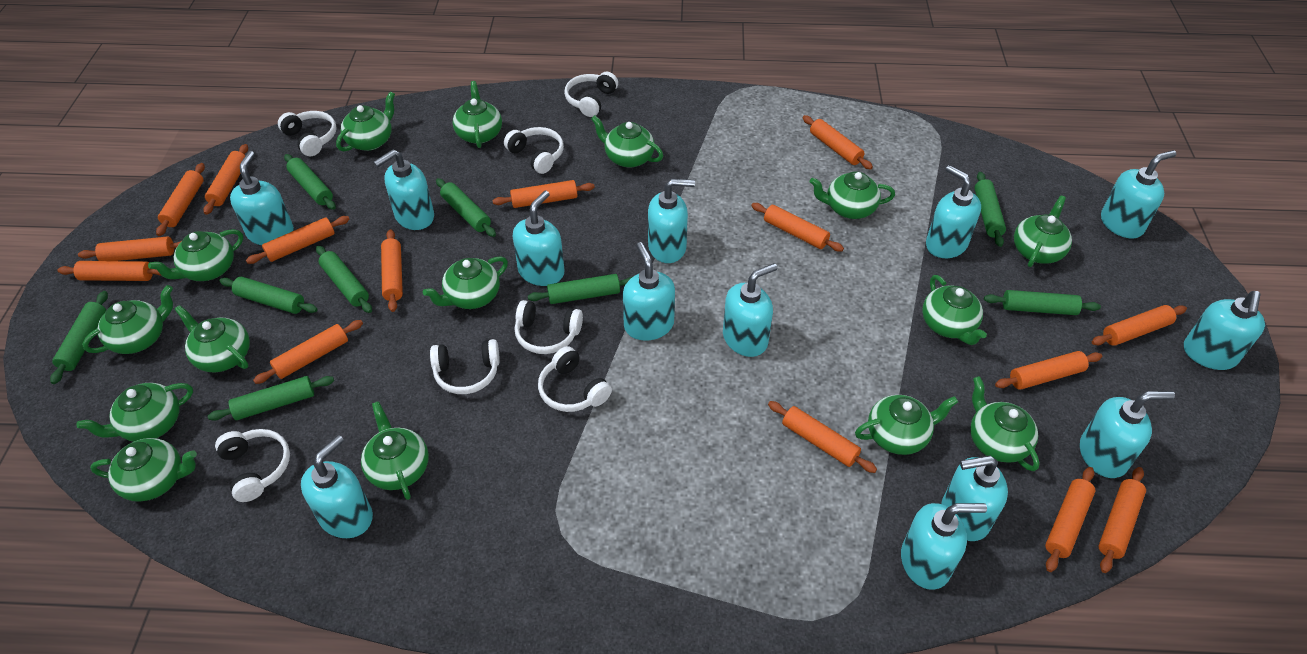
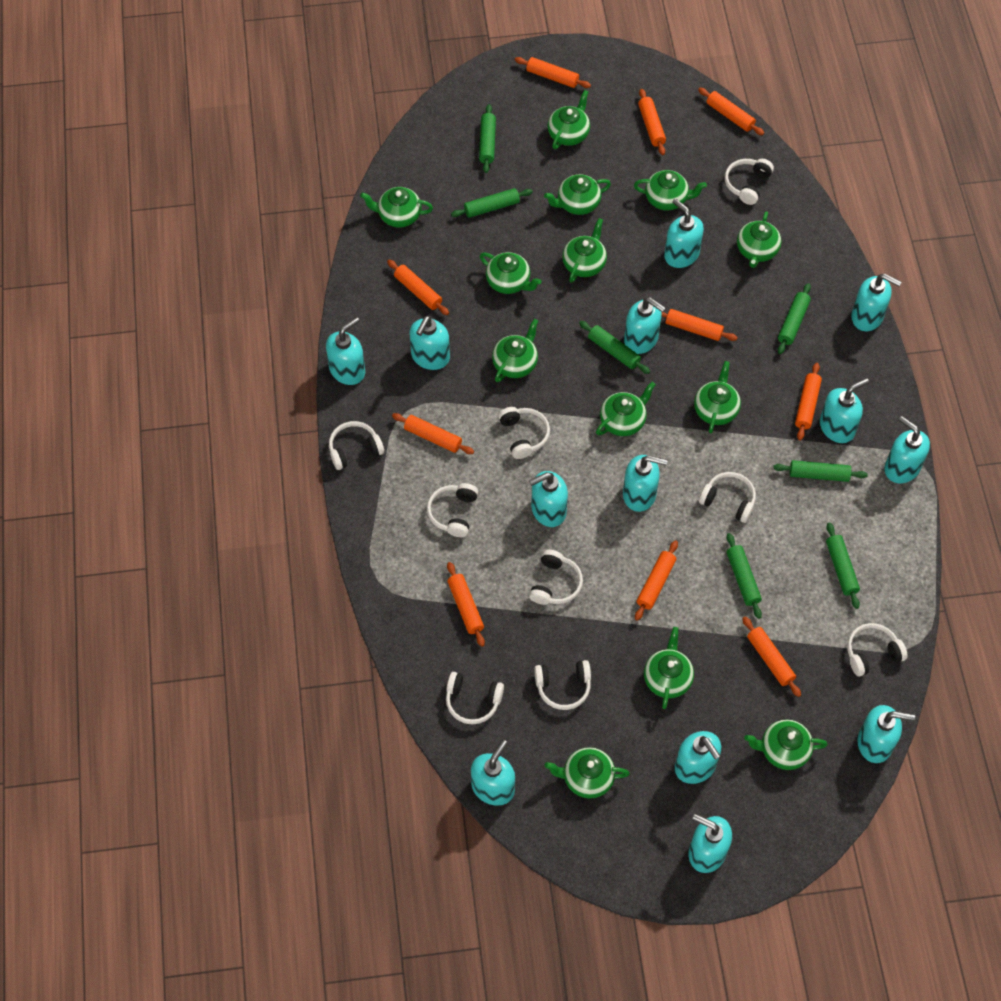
green rolling pin: 9 -> 7
green teapot: 15 -> 13
orange rolling pin: 15 -> 10
white headphones: 7 -> 9

